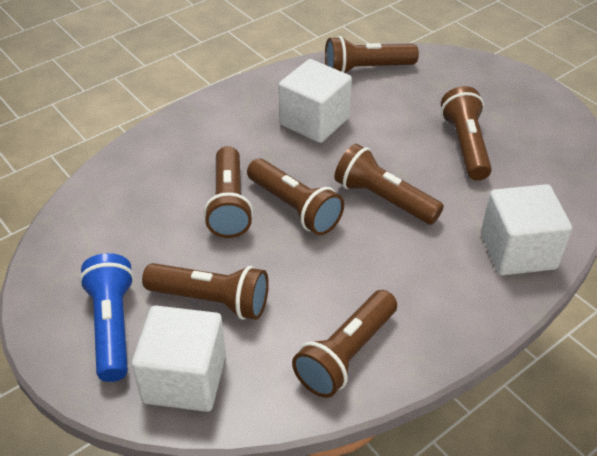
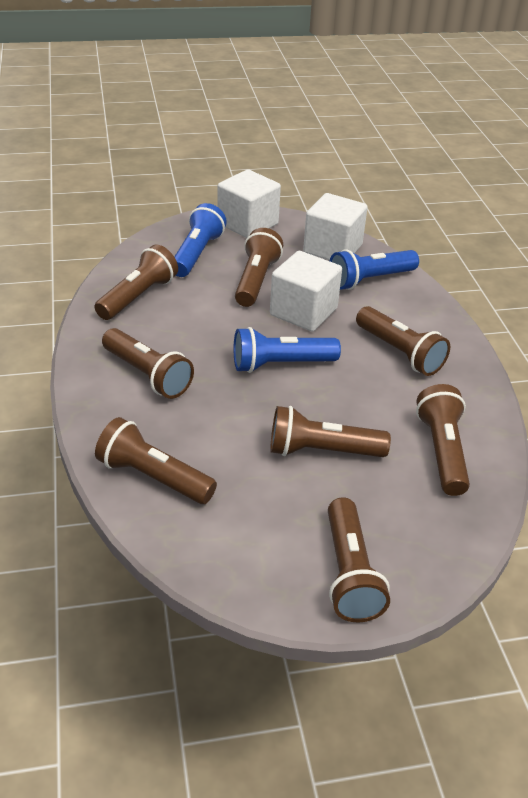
blue flashlight: 1 -> 3
brown flashlight: 7 -> 8

